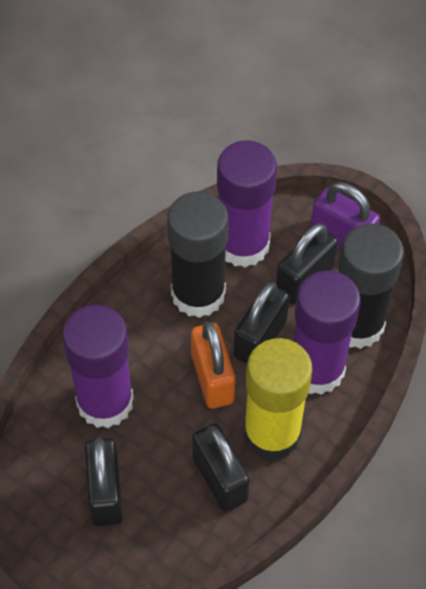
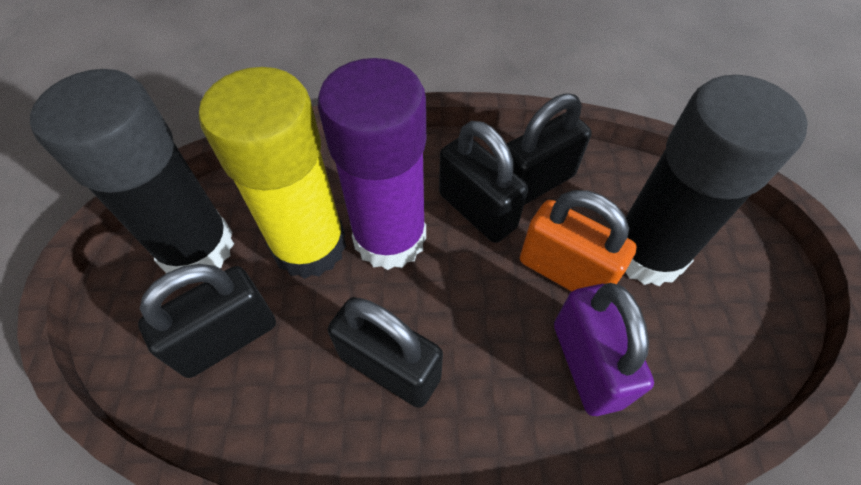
purple glue stick: 3 -> 1

